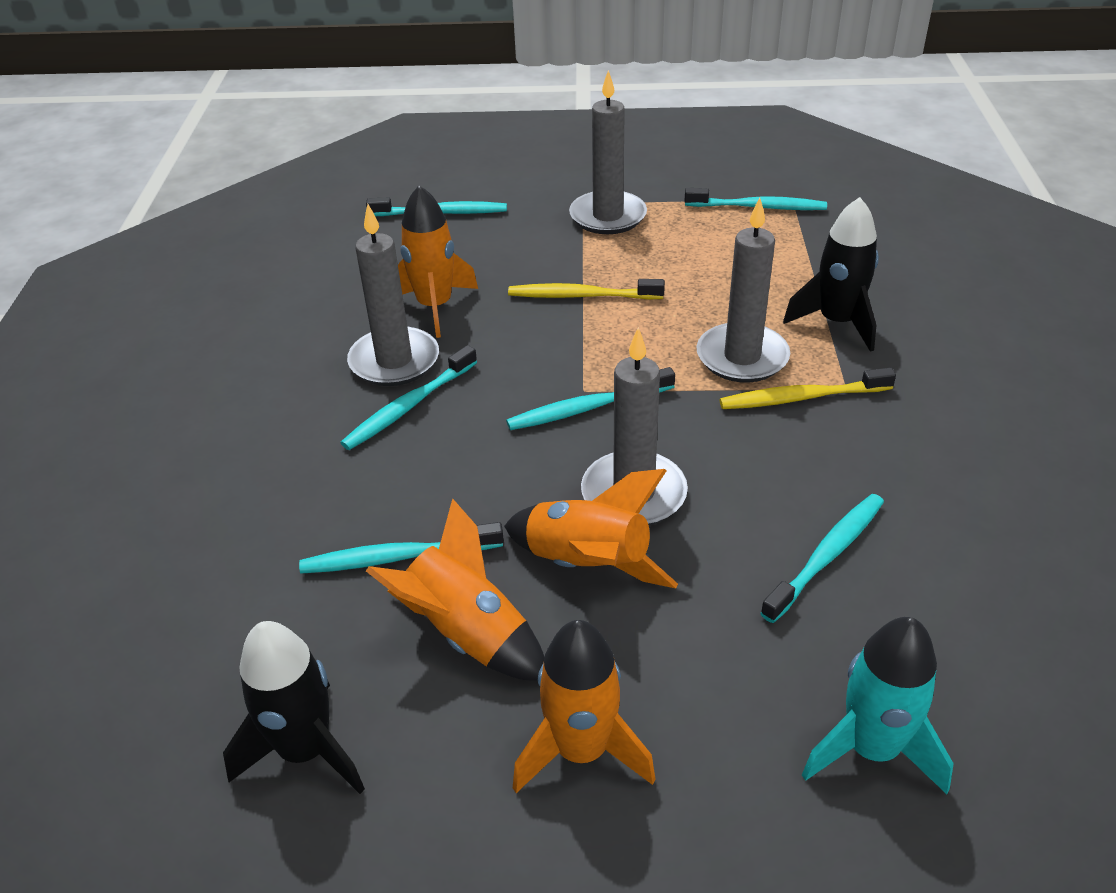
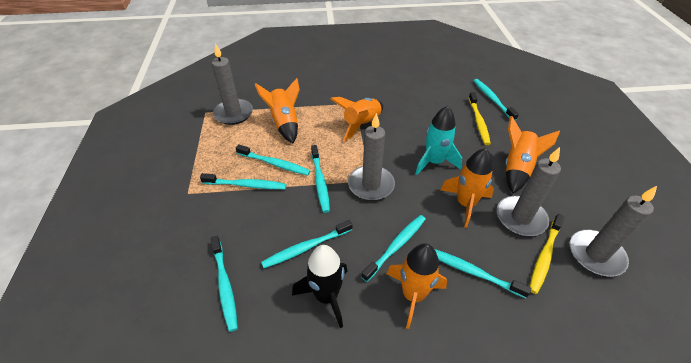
black rocket: 2 -> 1
orange rocket: 4 -> 5
turquoise toothbrush: 6 -> 8

